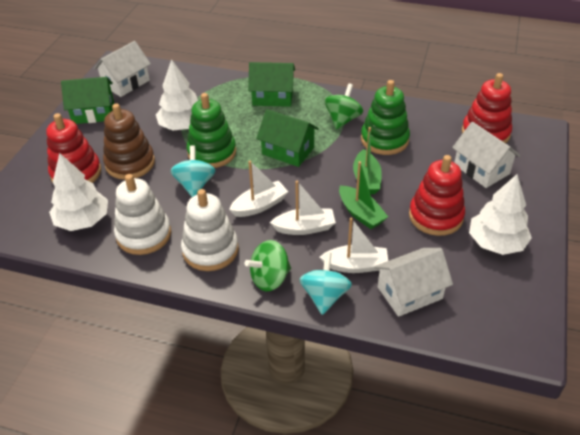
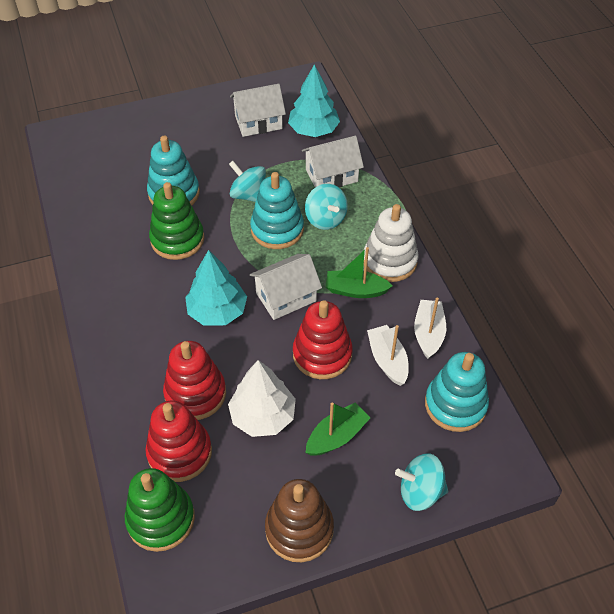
green house: 3 -> 0
green spinning top: 2 -> 0
turquoise spinning top: 2 -> 3
turquoise stacking toy: 0 -> 3
turquoise tree: 0 -> 2
white boat: 3 -> 2
white stacking toy: 2 -> 1
white tree: 3 -> 1

